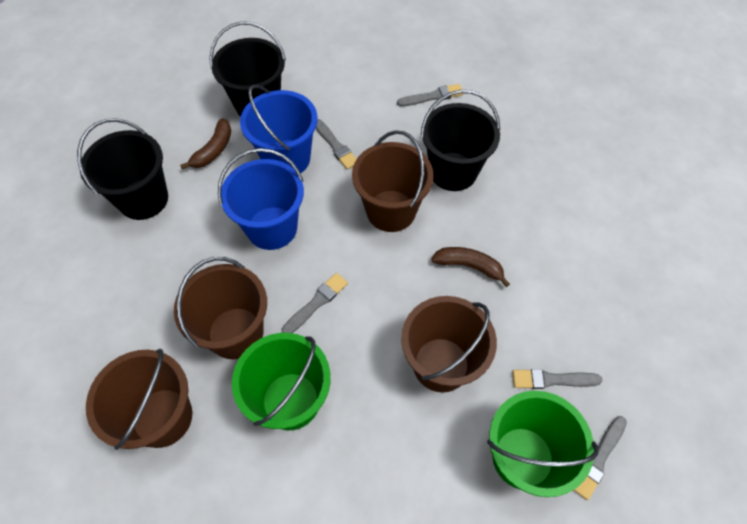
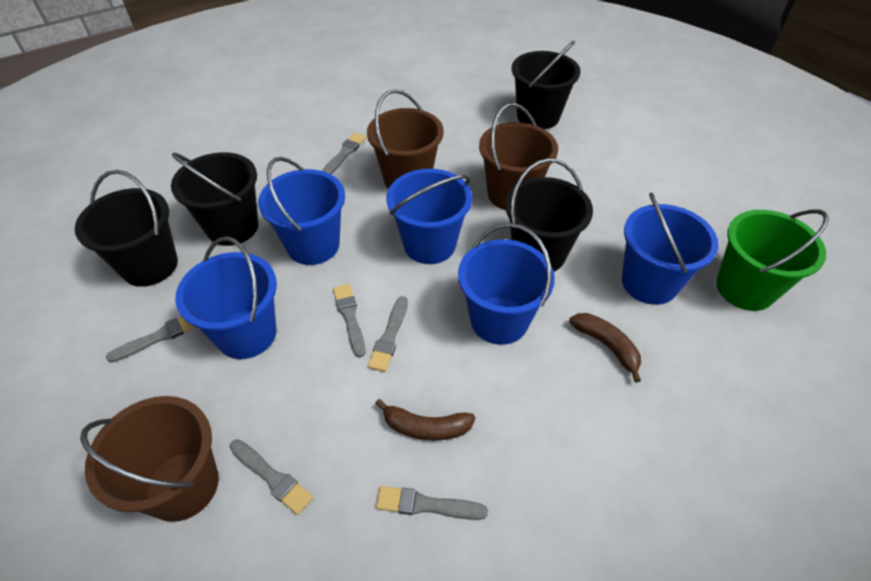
black bucket: 3 -> 4
blue bucket: 2 -> 5
brown bucket: 4 -> 3
green bucket: 2 -> 1
grey brush: 5 -> 6

